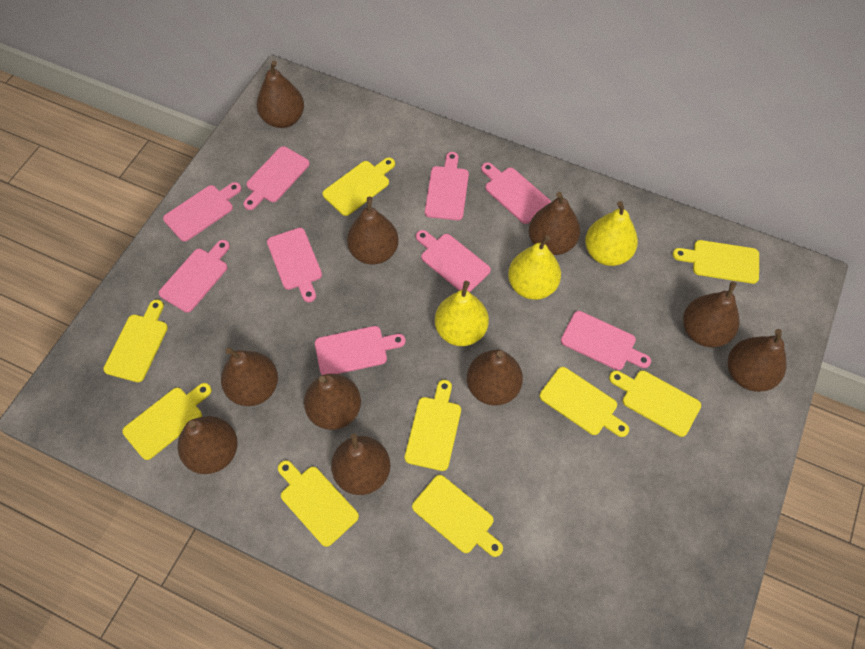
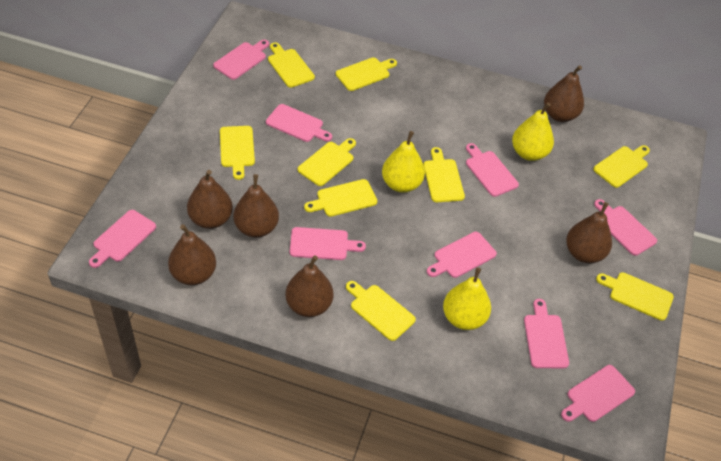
brown pear: 10 -> 6

